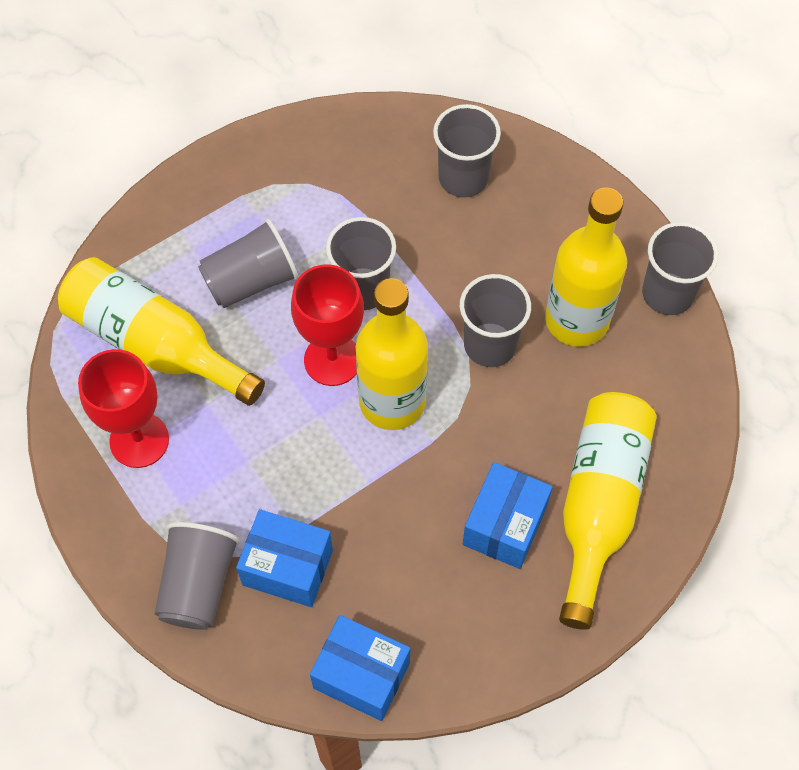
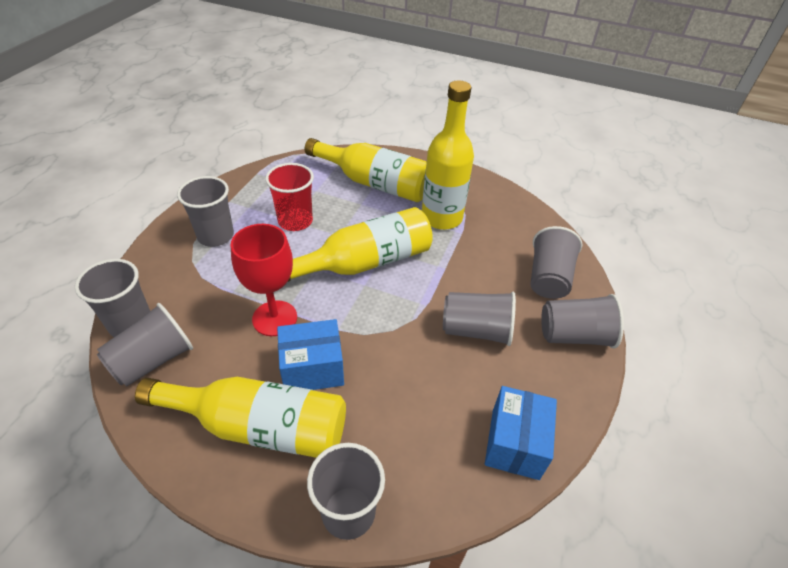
blue box: 3 -> 2
grey cup: 6 -> 7
red cup: 0 -> 1
red goblet: 2 -> 1

